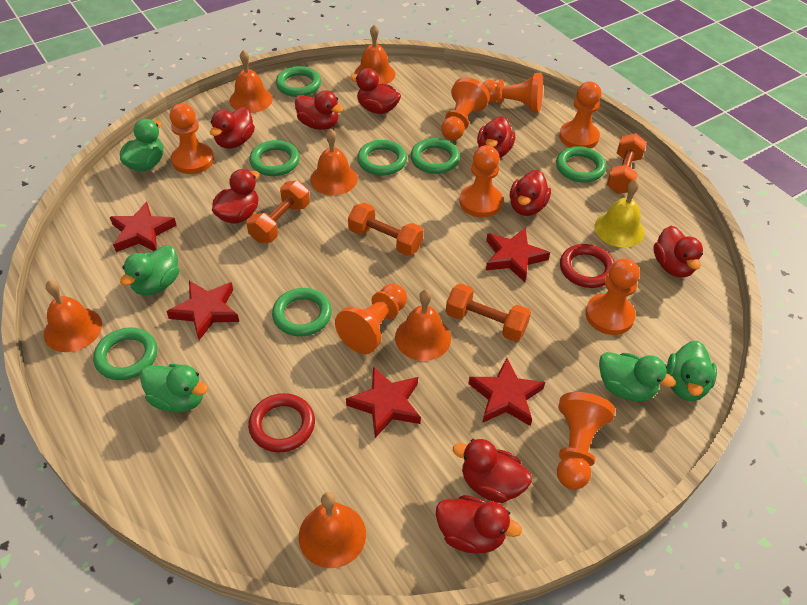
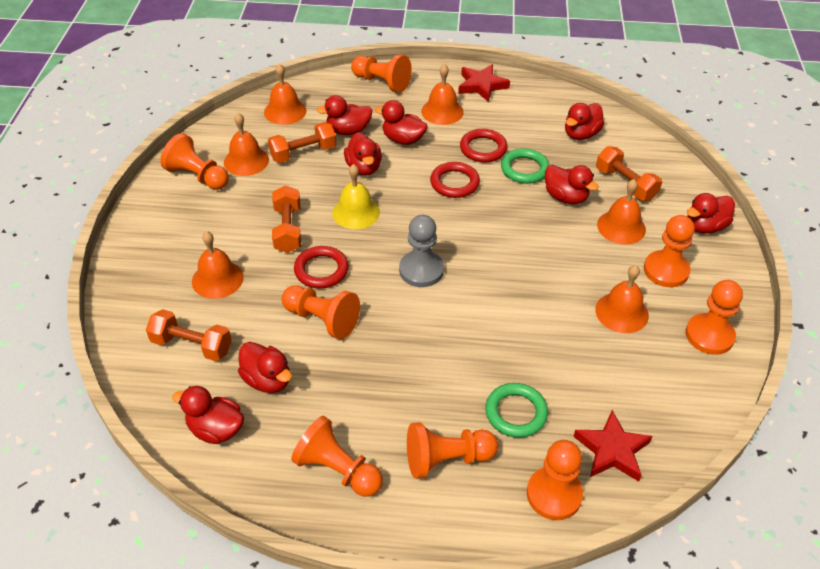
green duck: 5 -> 0
green ring: 7 -> 2
grey pawn: 0 -> 1
red duck: 9 -> 8
red ring: 2 -> 3
red star: 5 -> 2

